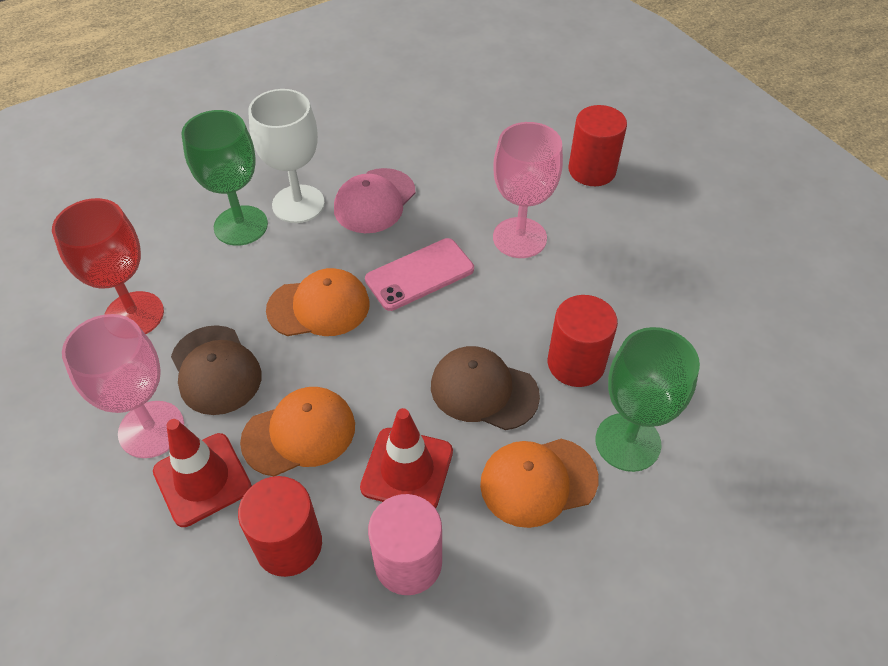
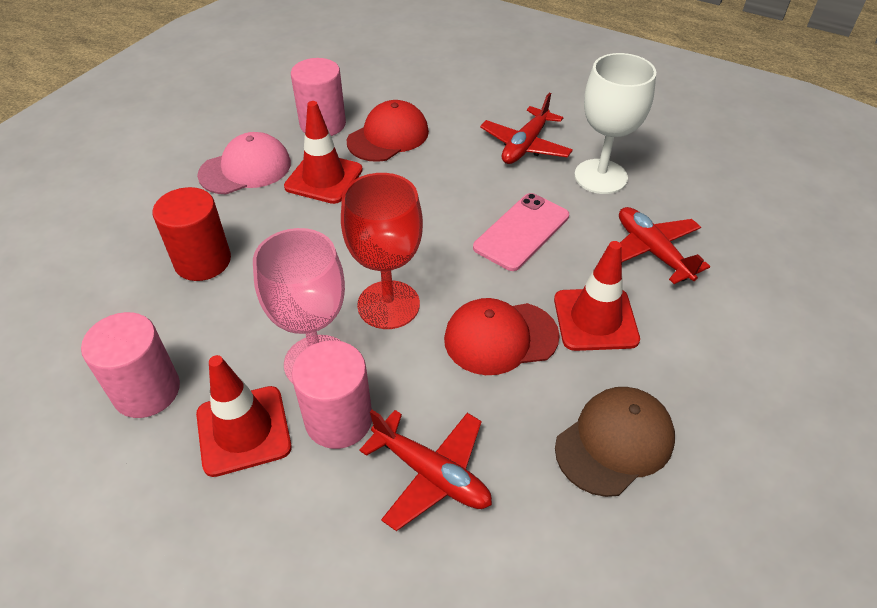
brown cap: 2 -> 1
green goblet: 2 -> 0
orange cap: 3 -> 0
pink cylinder: 1 -> 3
pink goblet: 2 -> 1
red cap: 0 -> 2
red cylinder: 3 -> 1
red plane: 0 -> 3
red traffic cone: 2 -> 3

